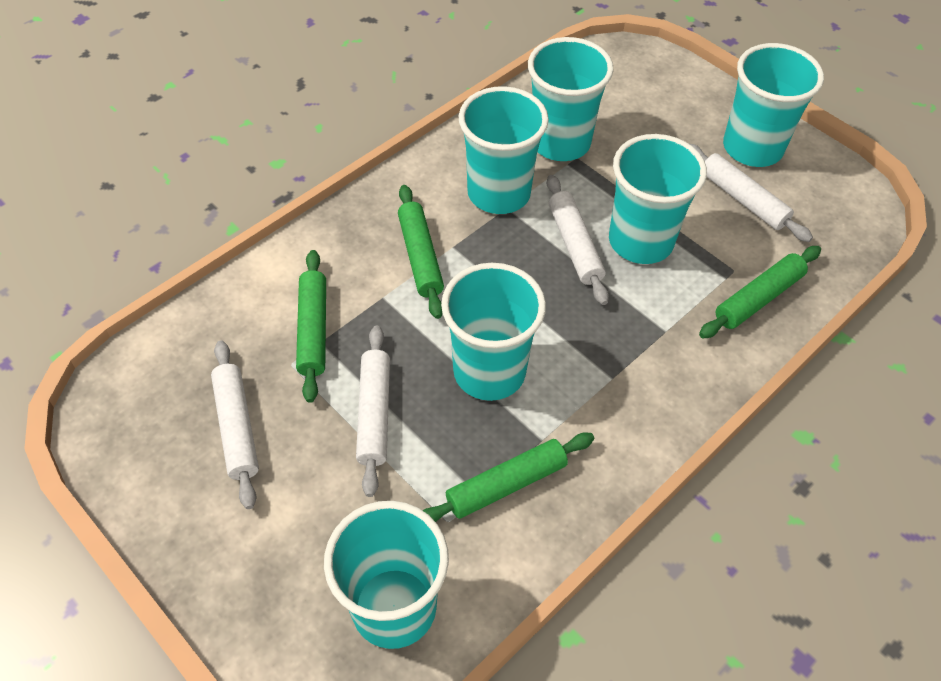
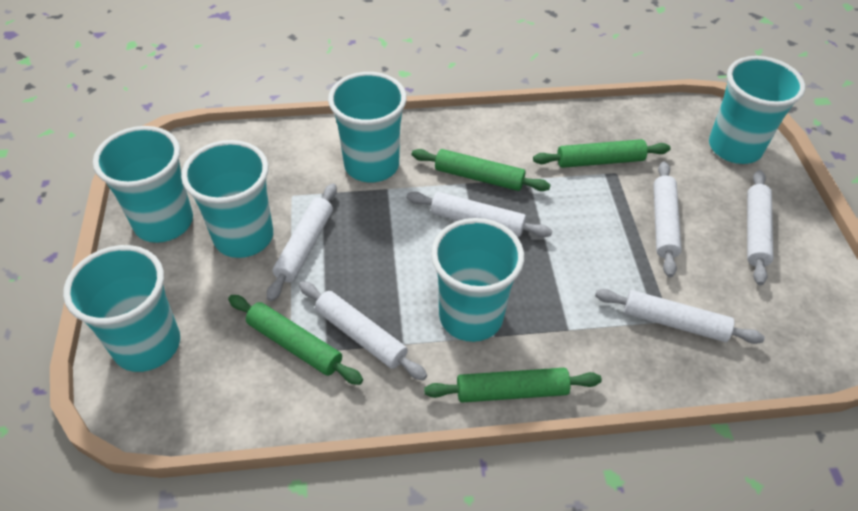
white rolling pin: 4 -> 6

